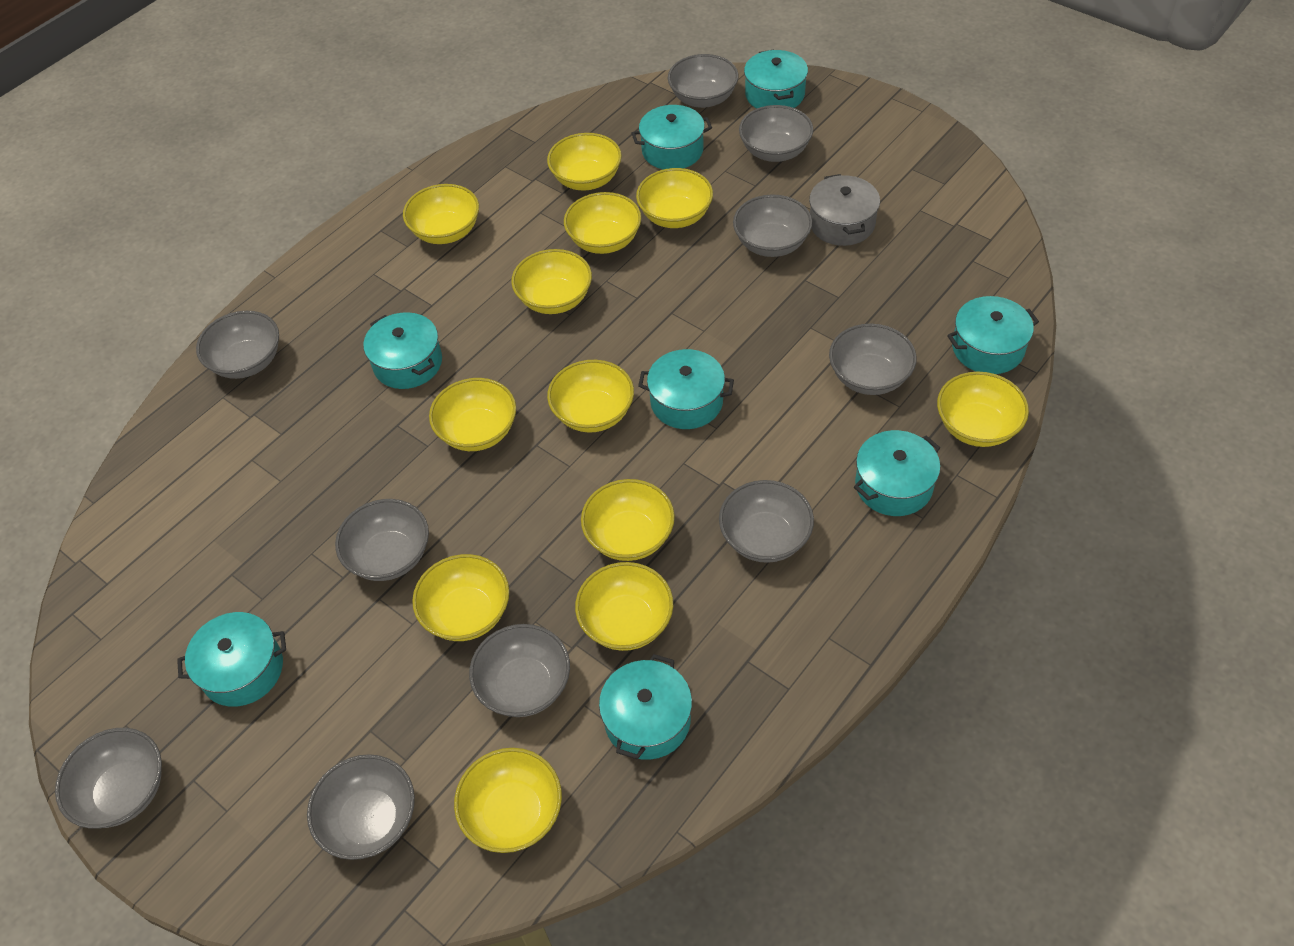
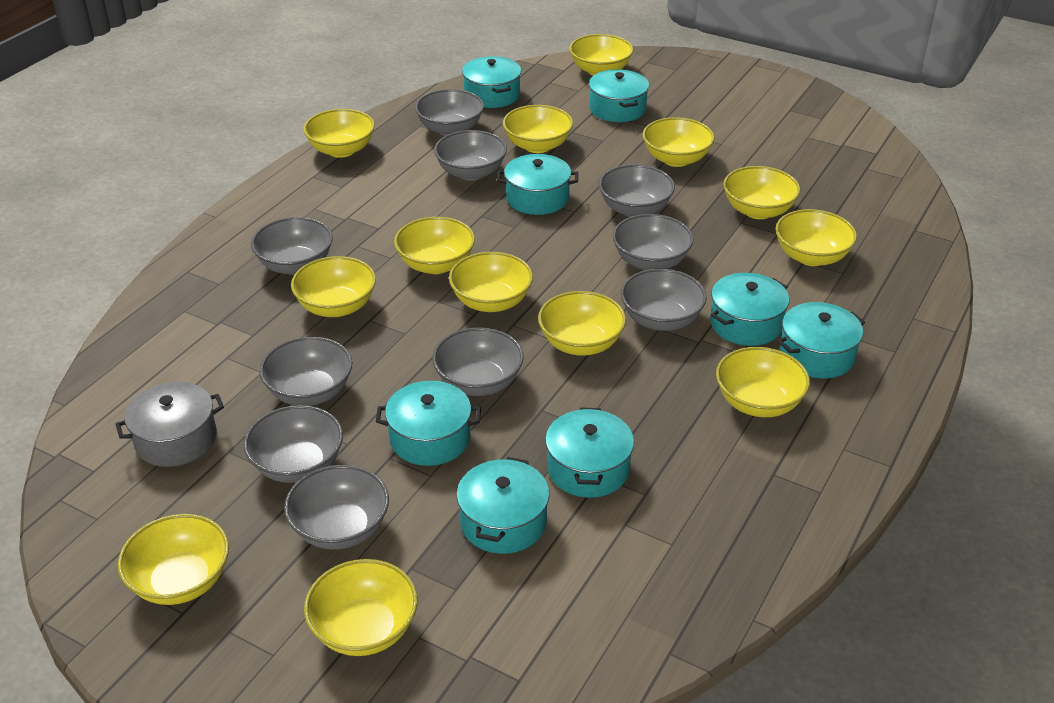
yellow bowl: 12 -> 13

